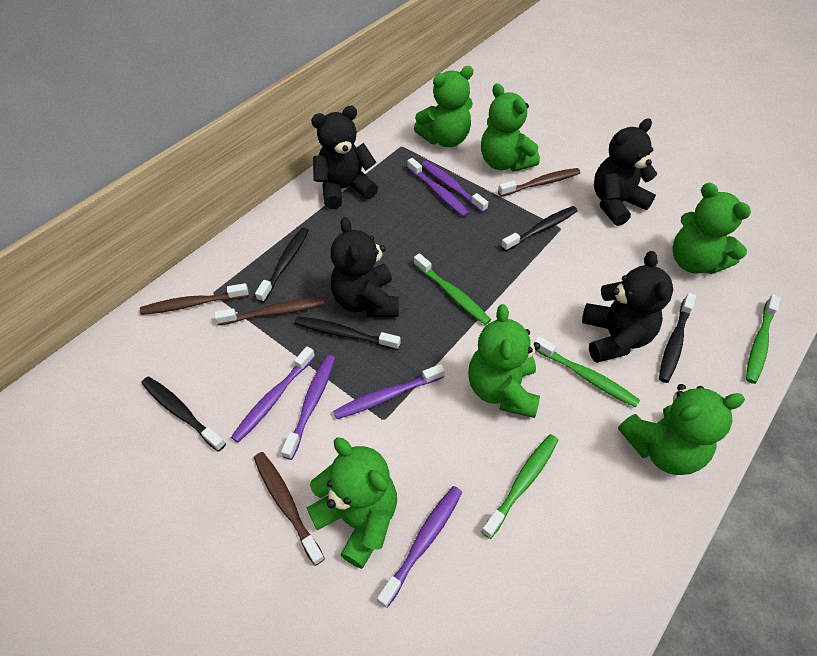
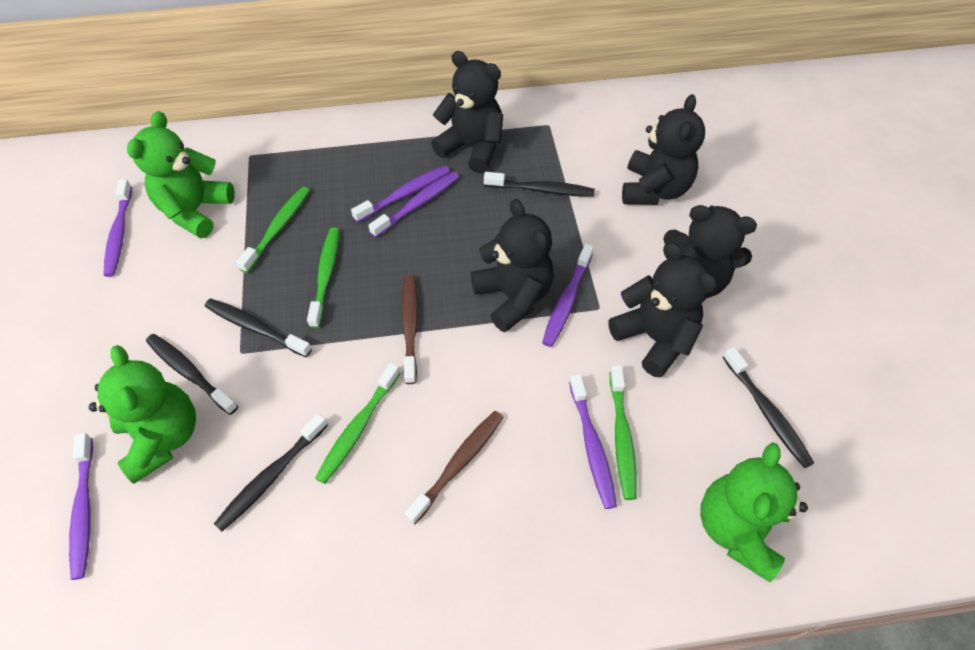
black teddy bear: 4 -> 5
brown toothbrush: 4 -> 2
green teddy bear: 6 -> 3

